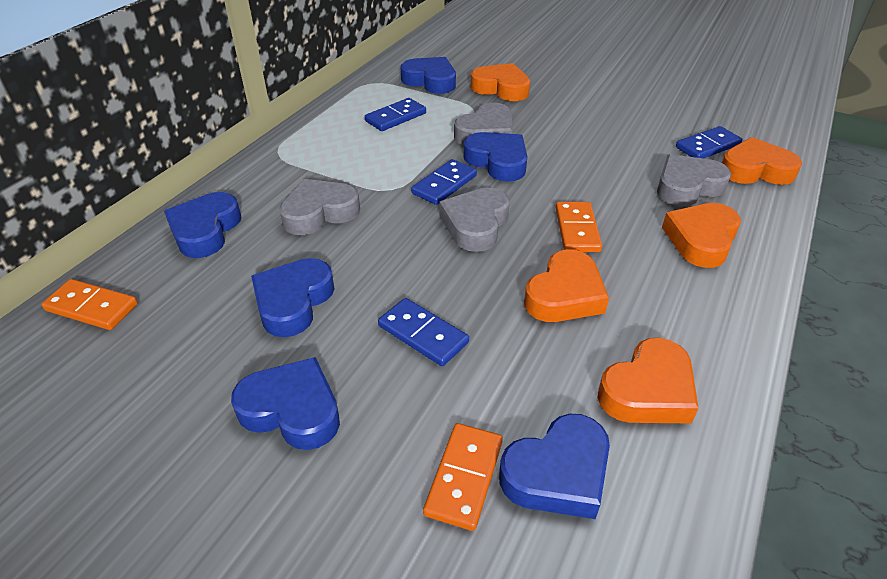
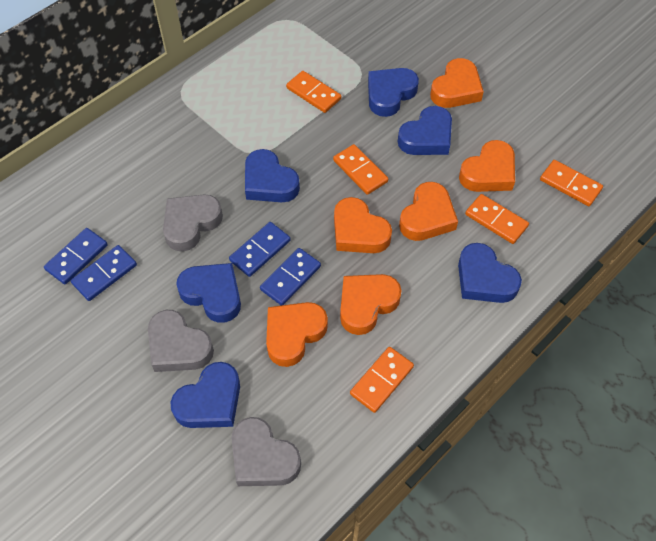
grey heart: 4 -> 3
orange domino: 3 -> 5
orange heart: 5 -> 6

